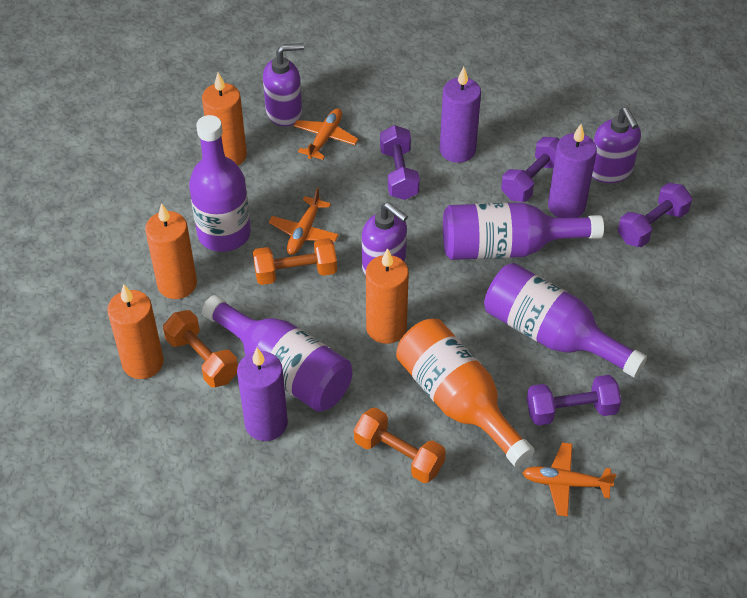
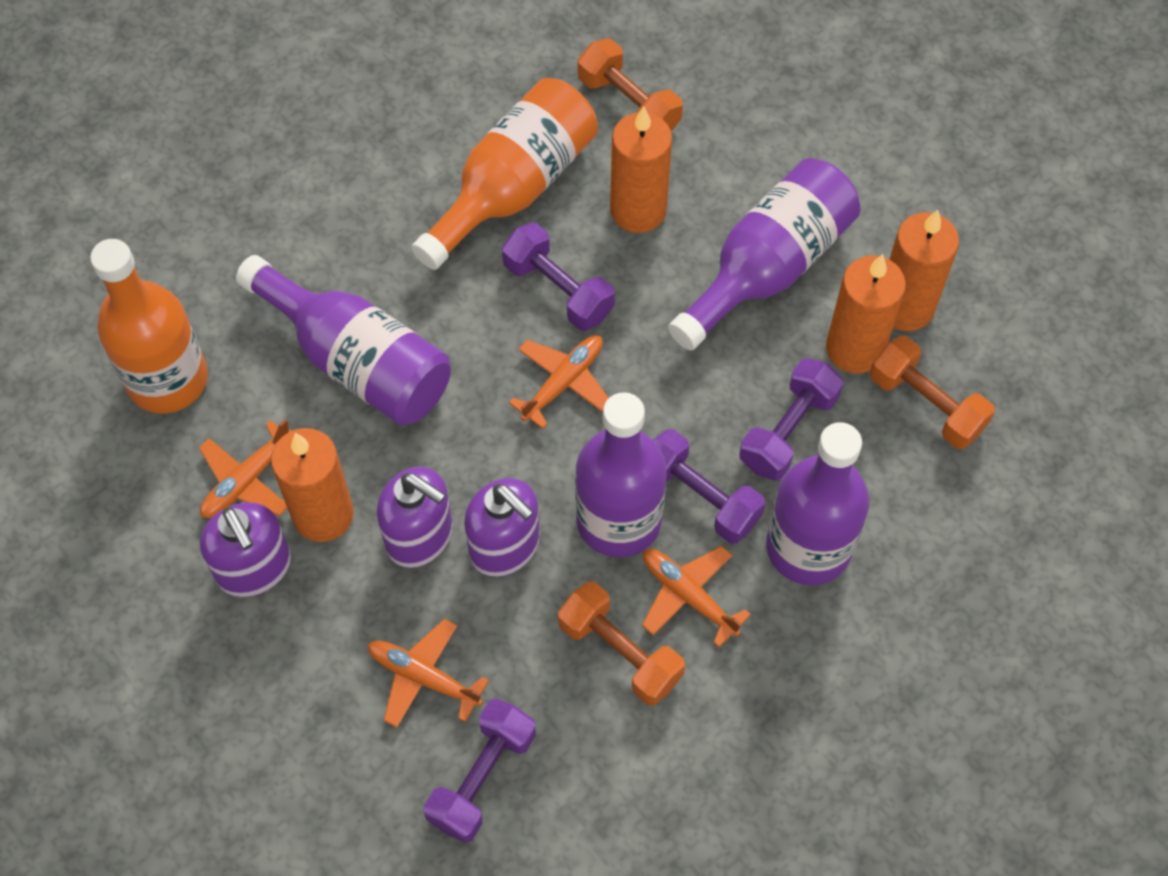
orange bottle: 1 -> 2
orange plane: 3 -> 4
purple candle: 3 -> 0

